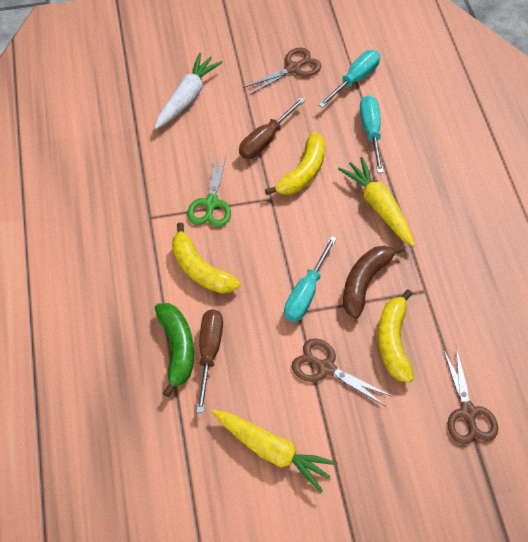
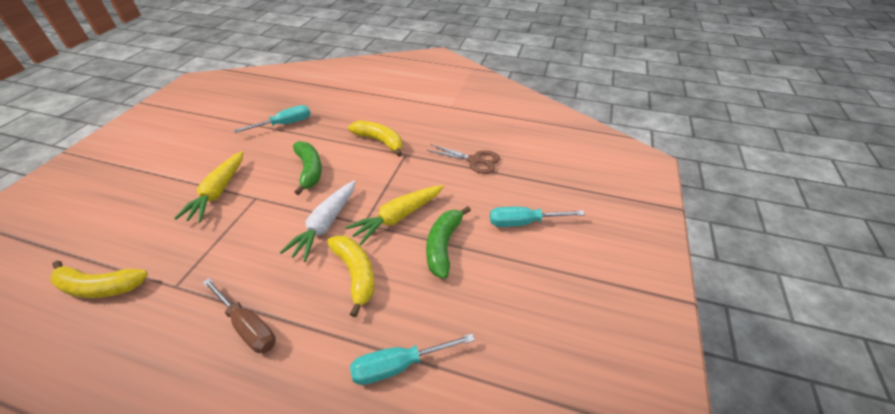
brown banana: 1 -> 0
brown scissors: 3 -> 1
brown screwdriver: 2 -> 1
green banana: 1 -> 2
green scissors: 1 -> 0

